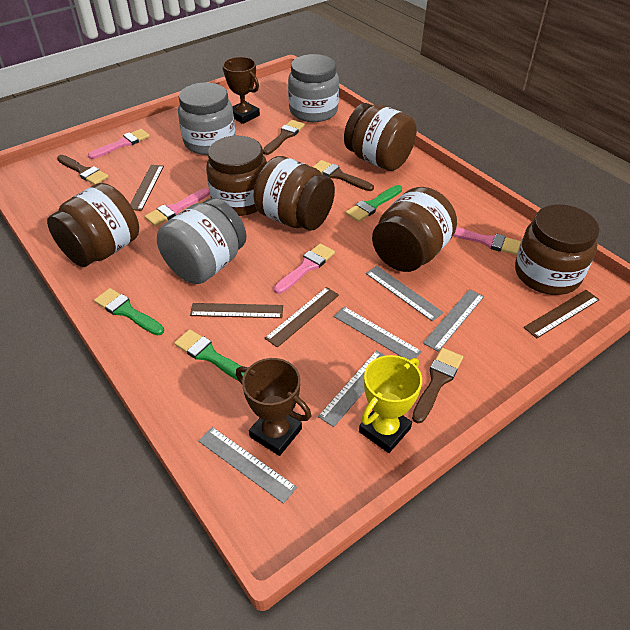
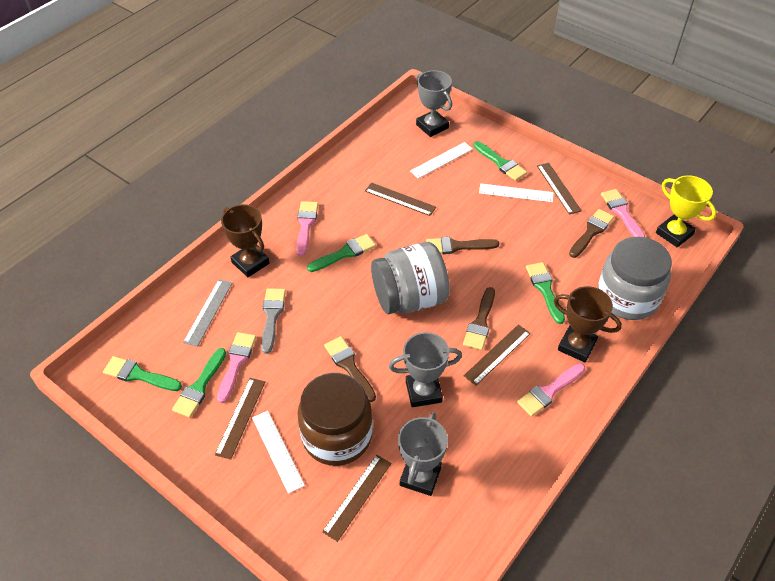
brown jar: 6 -> 1
brown ruler: 4 -> 5
green brush: 3 -> 5
grey brush: 0 -> 1
grey jar: 3 -> 2
grey ruler: 5 -> 1
grey trophy: 0 -> 3
white ruler: 0 -> 3

